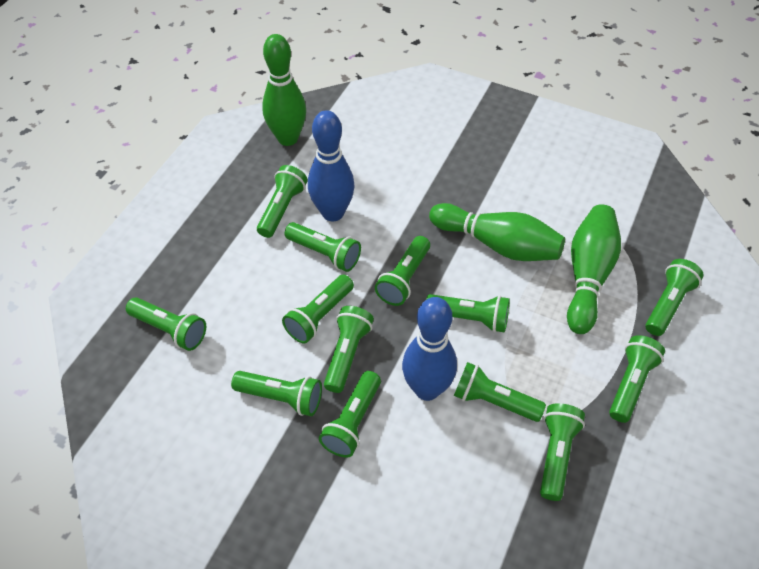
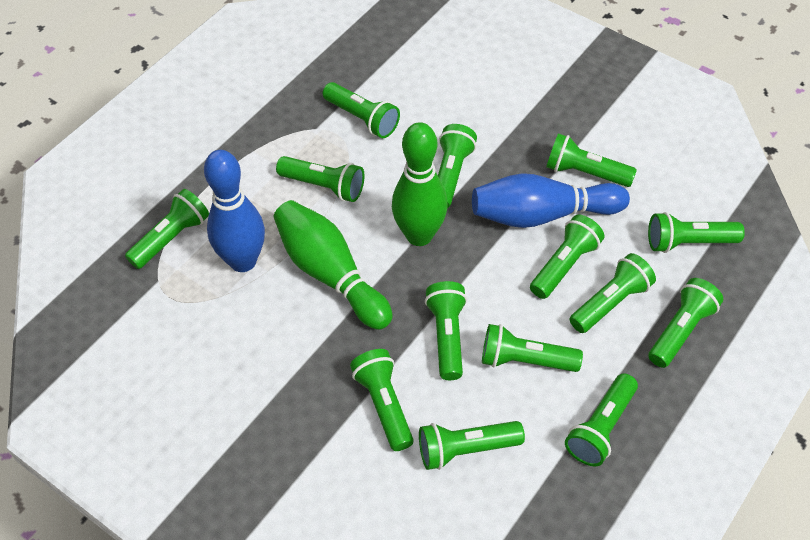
green bowling pin: 3 -> 2
green flashlight: 13 -> 14

